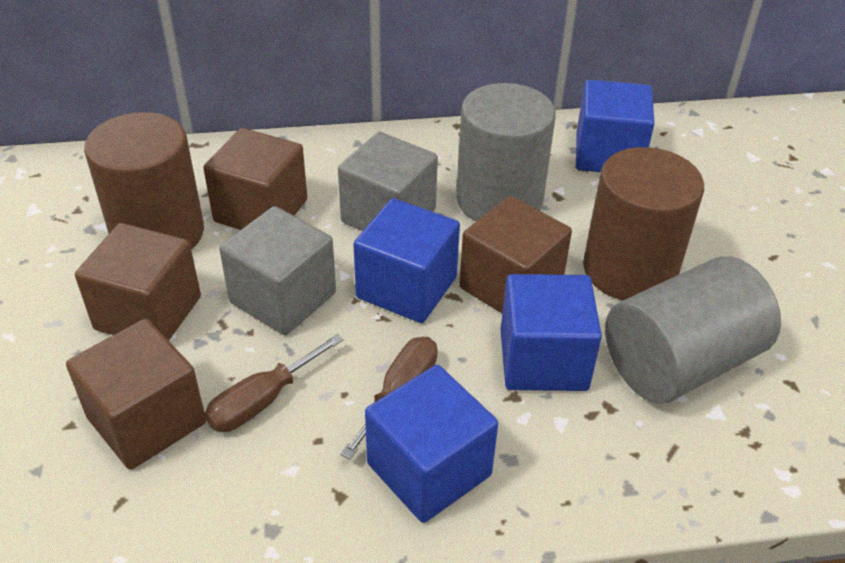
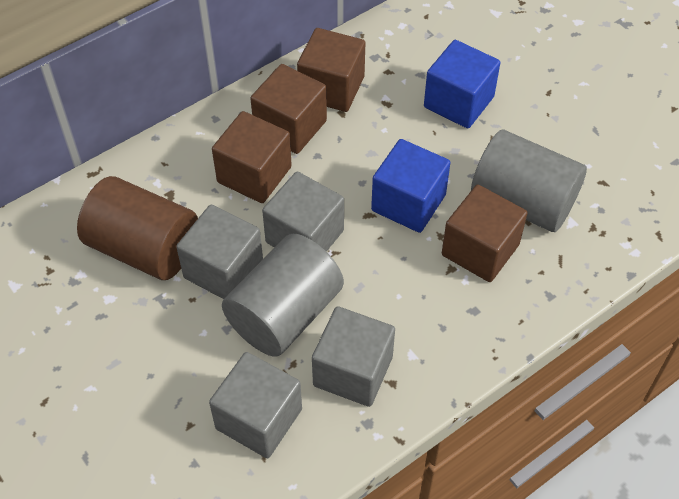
blue cube: 4 -> 2
brown cylinder: 2 -> 1
brown screwdriver: 2 -> 0
grey cube: 2 -> 4

